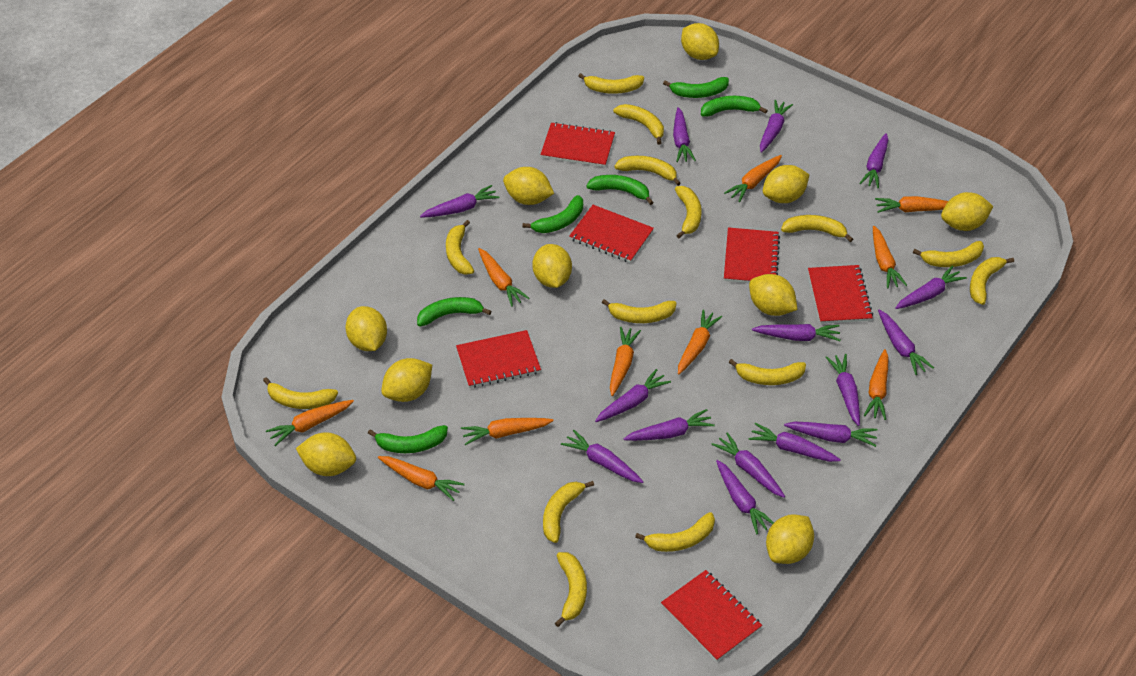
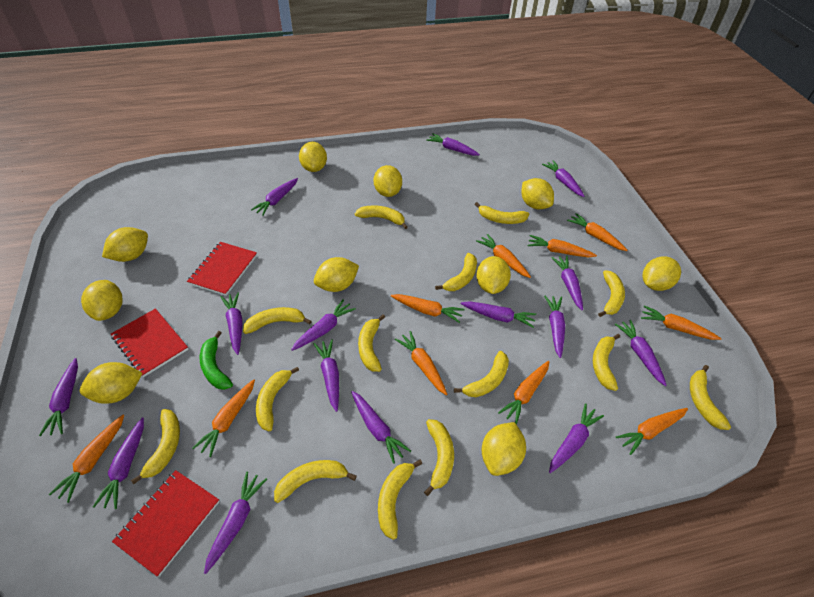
green banana: 6 -> 1
red notebook: 6 -> 3

